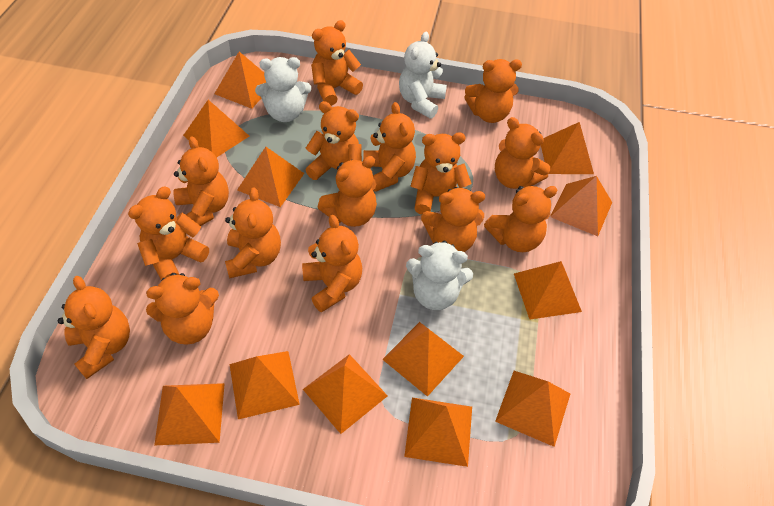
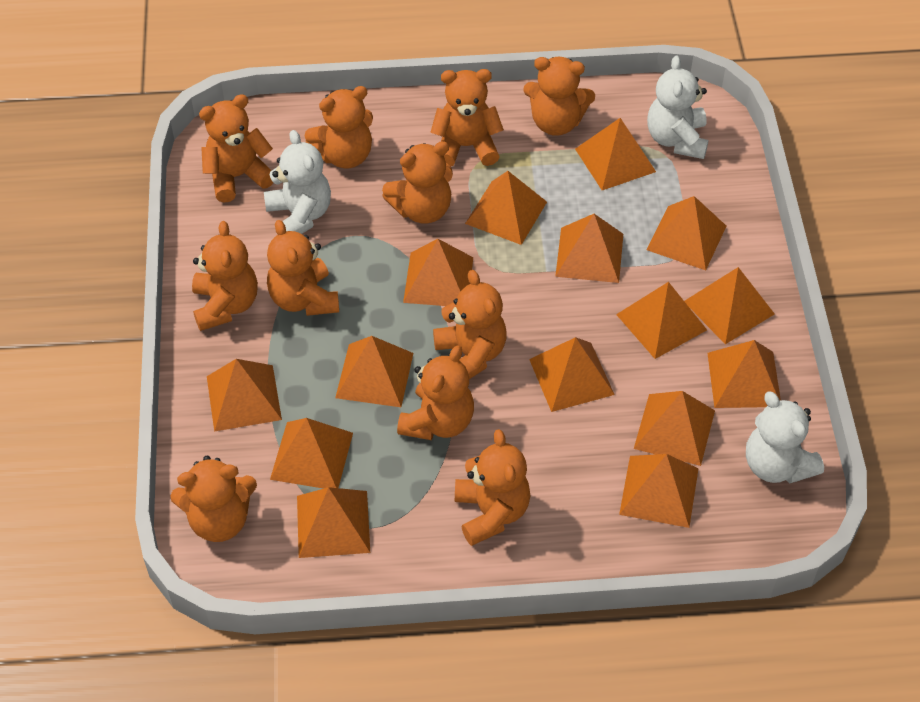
orange pyramid: 12 -> 15
orange teddy bear: 15 -> 11

